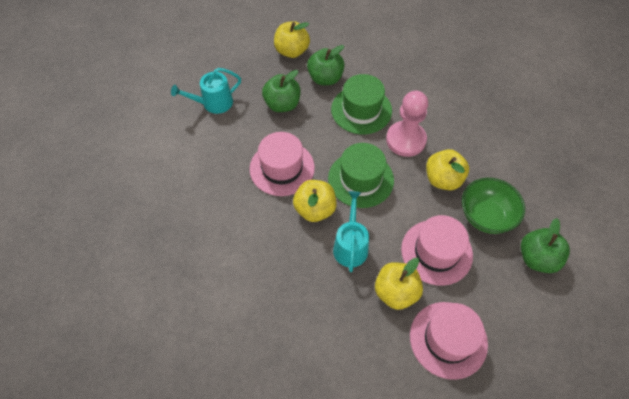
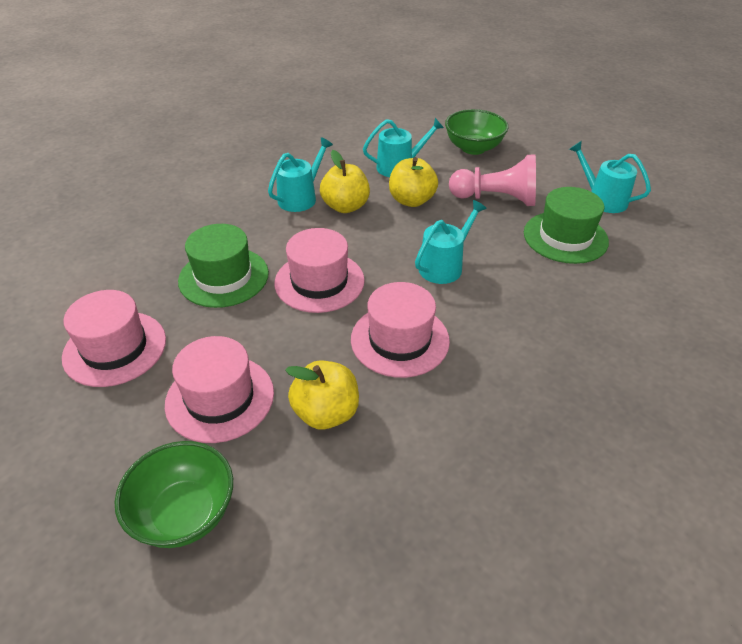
green apple: 3 -> 0
green bowl: 1 -> 2
pink hat: 3 -> 4
turquoise watering can: 2 -> 4
yellow apple: 4 -> 3

